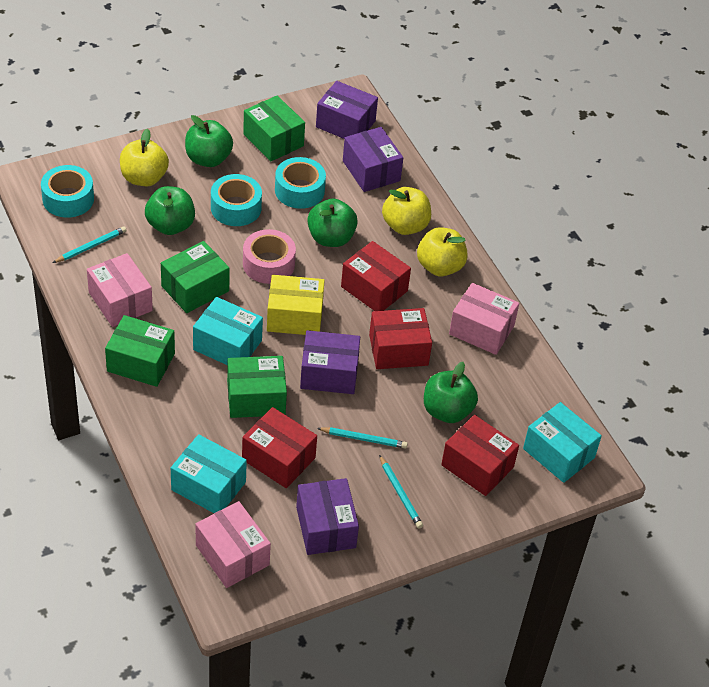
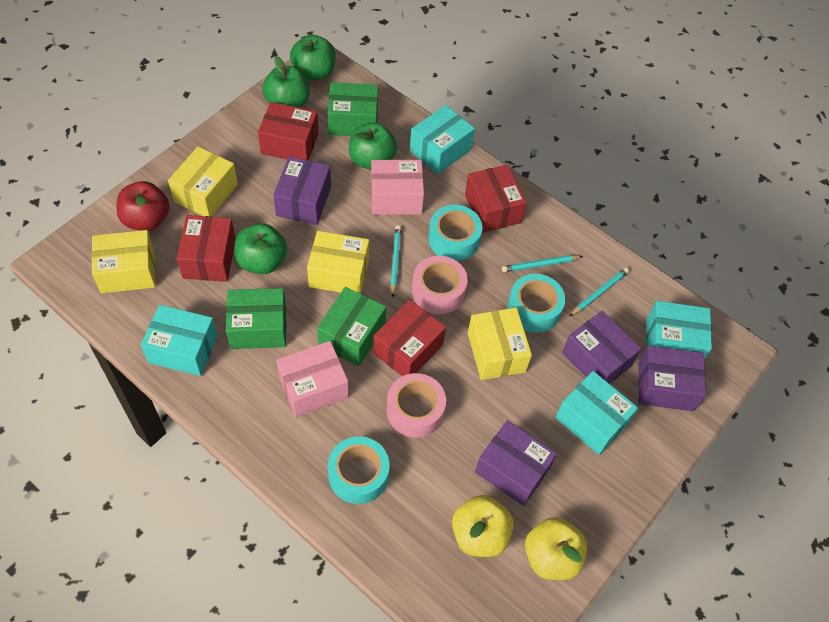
green box: 4 -> 3
pink box: 3 -> 2
pink tape: 1 -> 2
red apple: 0 -> 1
turquoise box: 3 -> 4
yellow apple: 3 -> 2
yellow box: 1 -> 4

